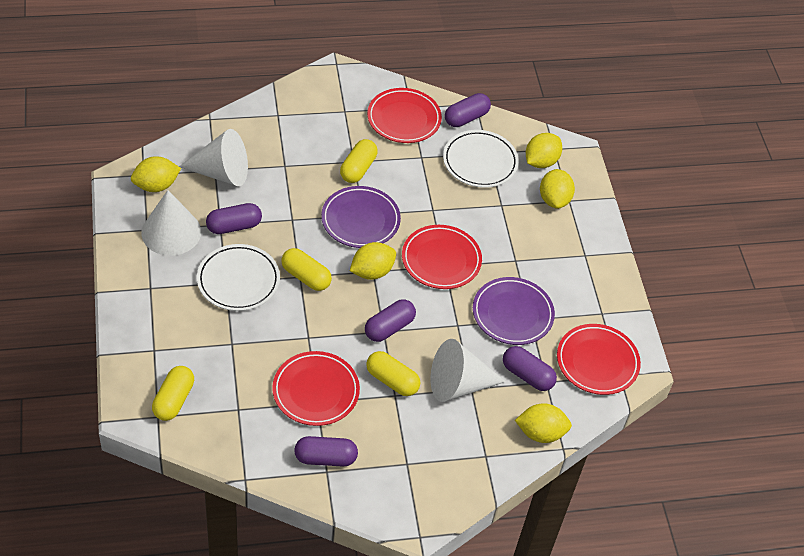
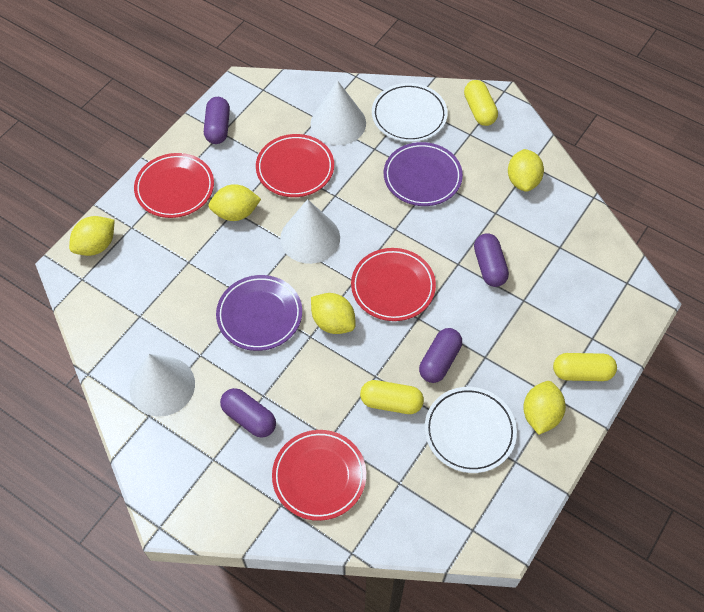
purple capsule: 5 -> 4
yellow capsule: 4 -> 3

